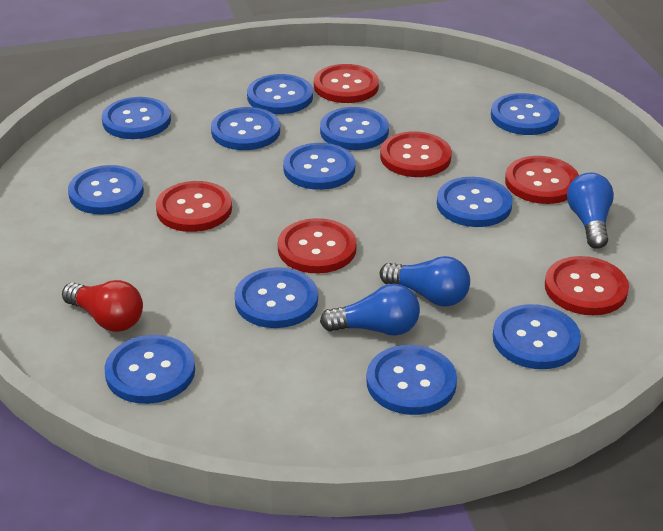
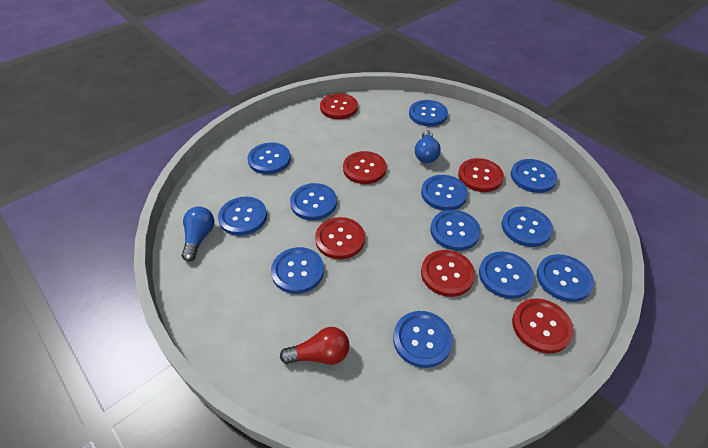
blue light bulb: 3 -> 2

